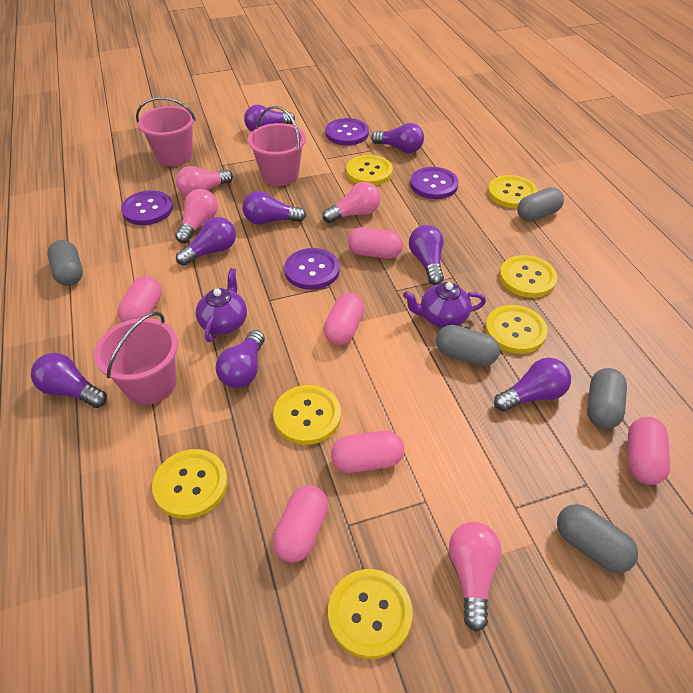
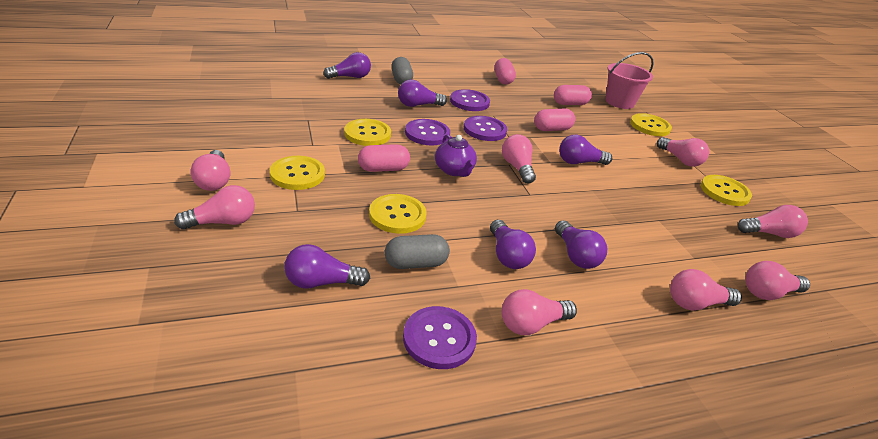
grey capsule: 5 -> 2
pink bucket: 3 -> 1
pink capsule: 6 -> 4
pink light bulb: 4 -> 8
purple light bulb: 8 -> 6
purple teapot: 2 -> 1
yellow button: 7 -> 5

